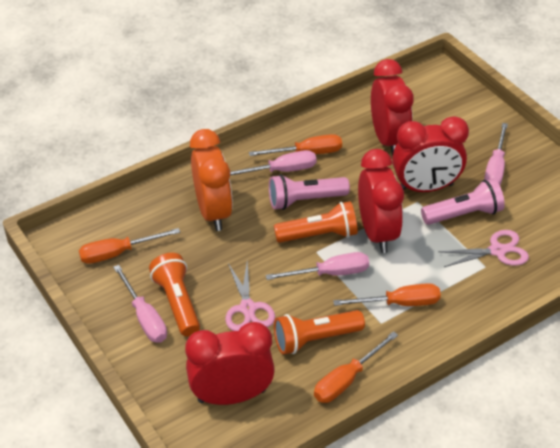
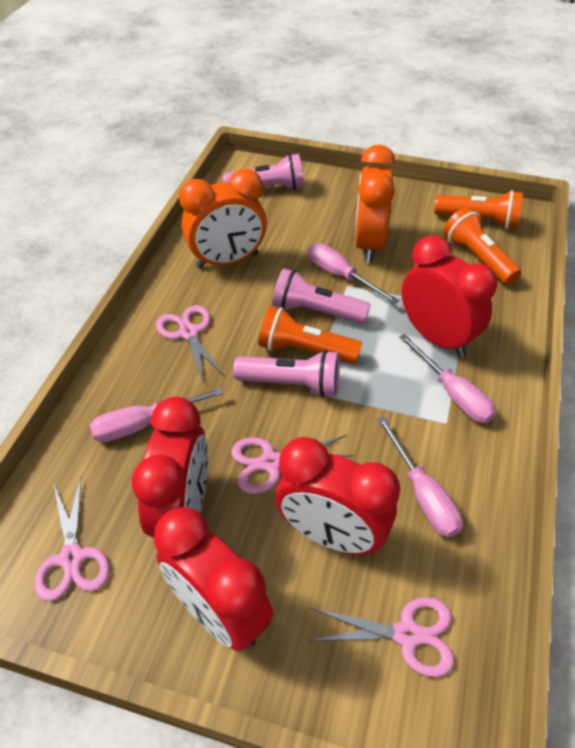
orange clock: 1 -> 2
orange screwdriver: 4 -> 0
pink flashlight: 2 -> 3
pink scissors: 2 -> 4

